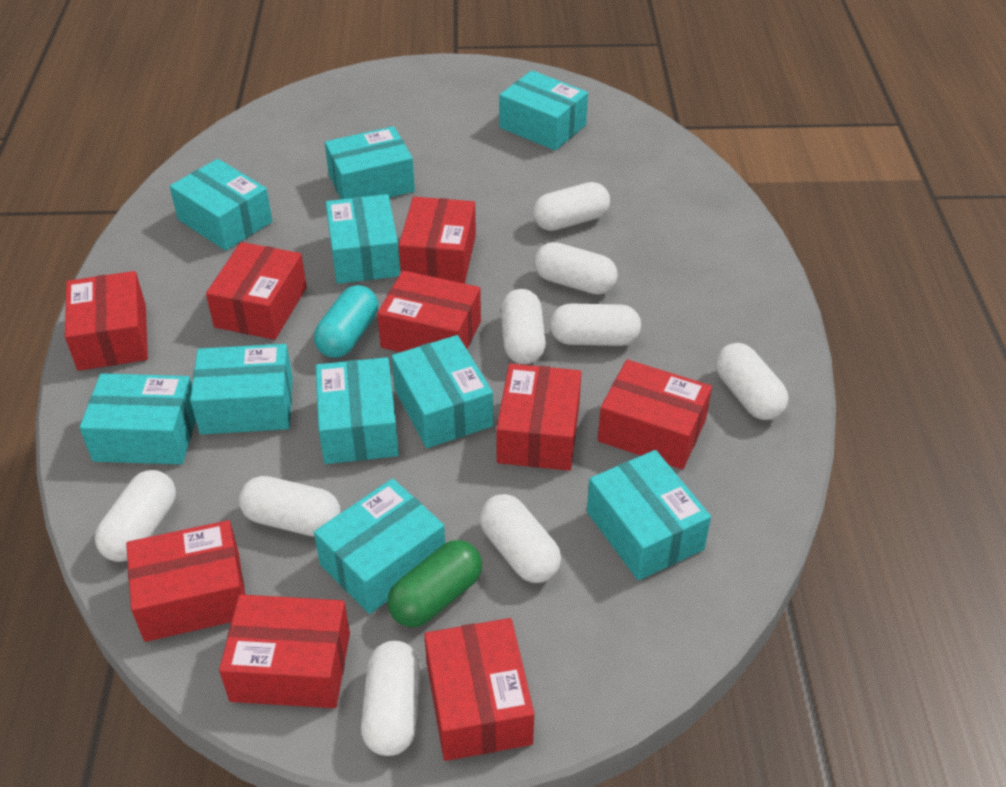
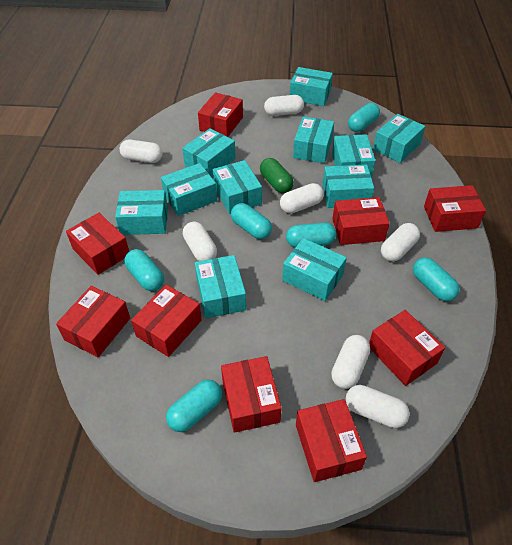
turquoise box: 10 -> 11
turquoise capsule: 1 -> 6
white capsule: 9 -> 7

